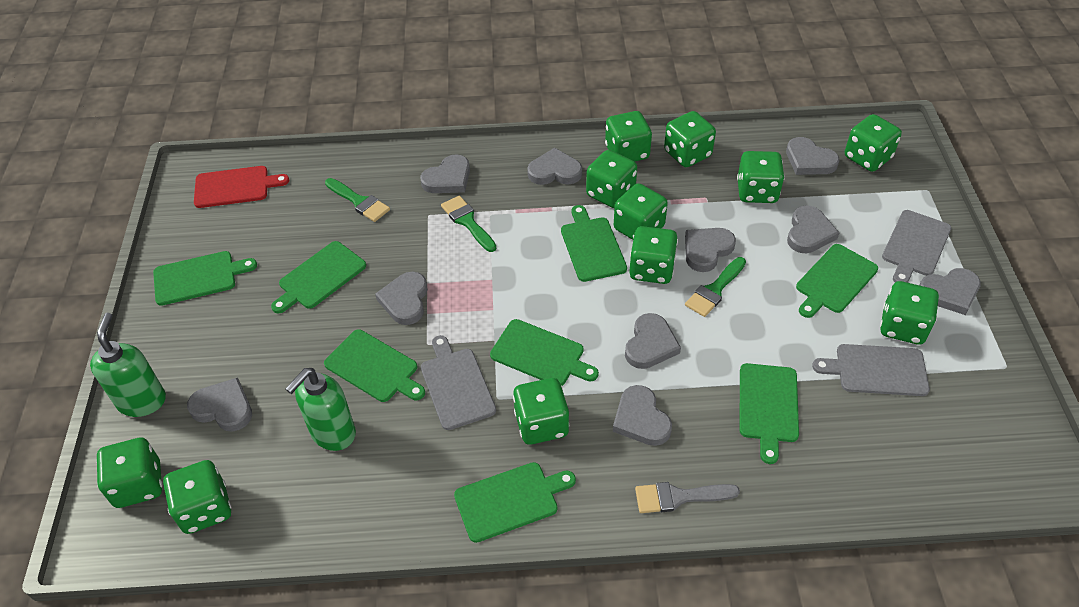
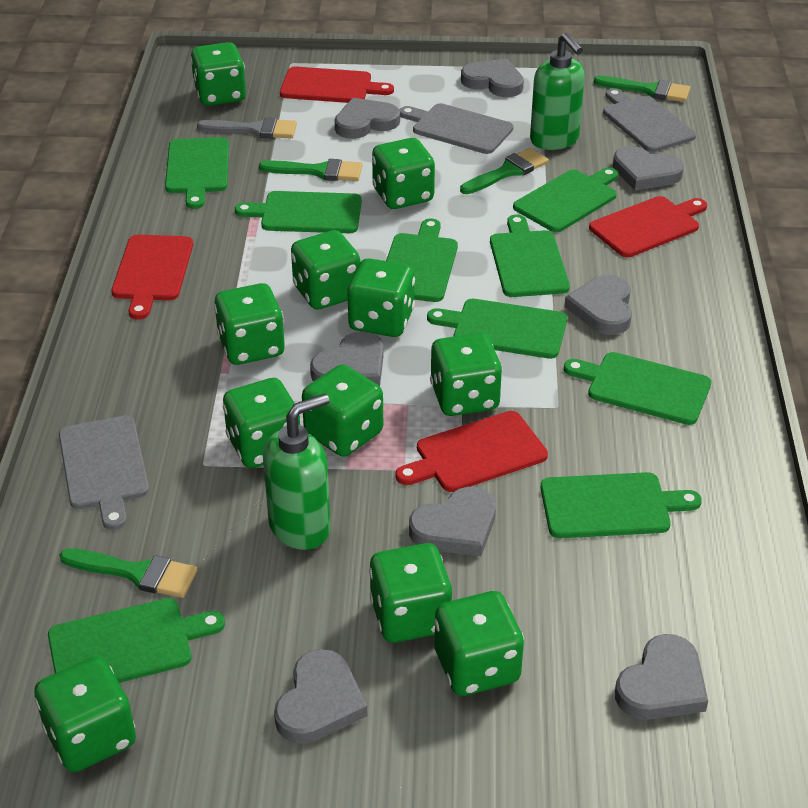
green brush: 3 -> 4
green cutting board: 8 -> 9
grey heart: 10 -> 8
red cutting board: 1 -> 4

